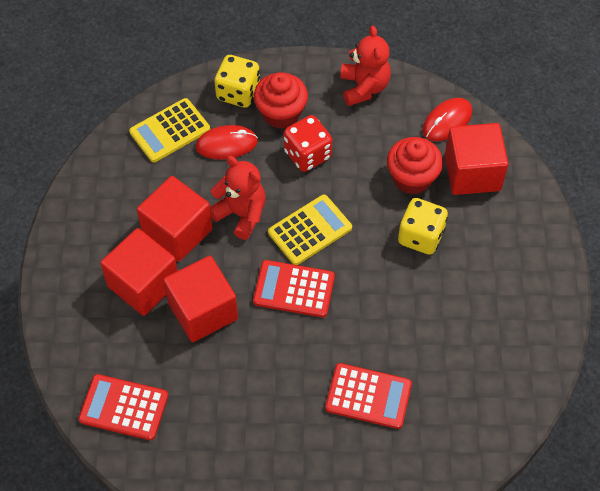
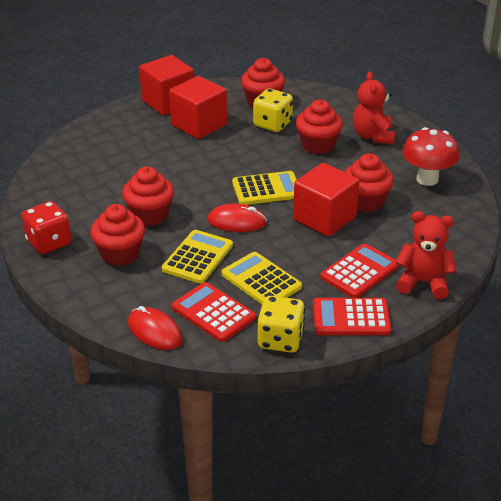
red cube: 4 -> 3
red cupcake: 2 -> 5
red mushroom: 0 -> 1
yellow calculator: 2 -> 3

